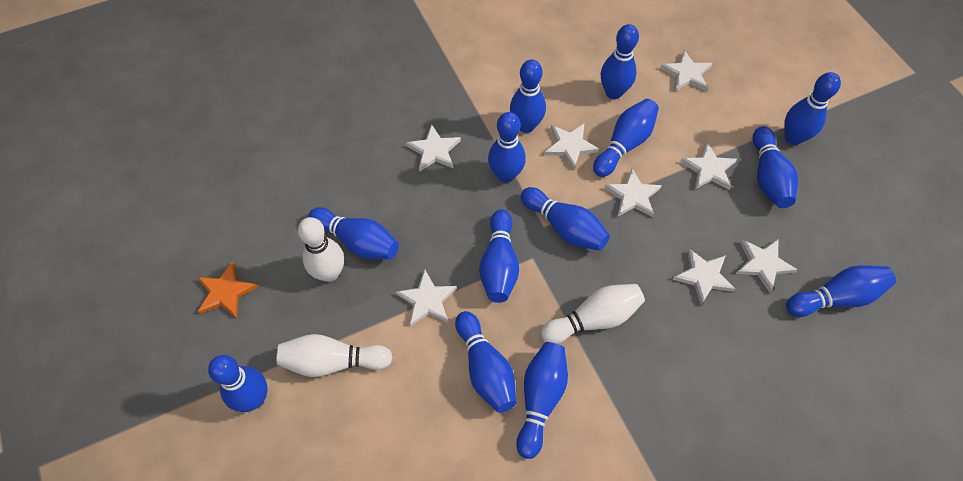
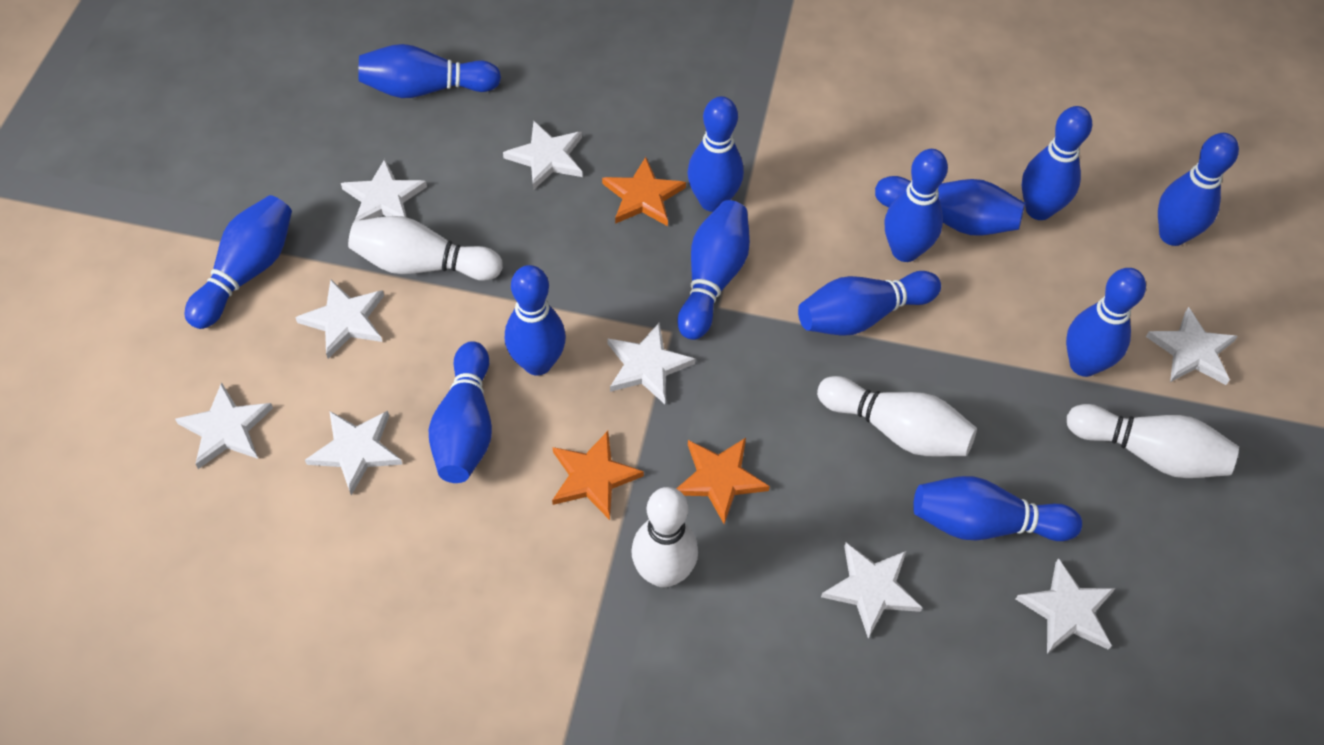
orange star: 1 -> 3
white bowling pin: 3 -> 4
white star: 8 -> 9

